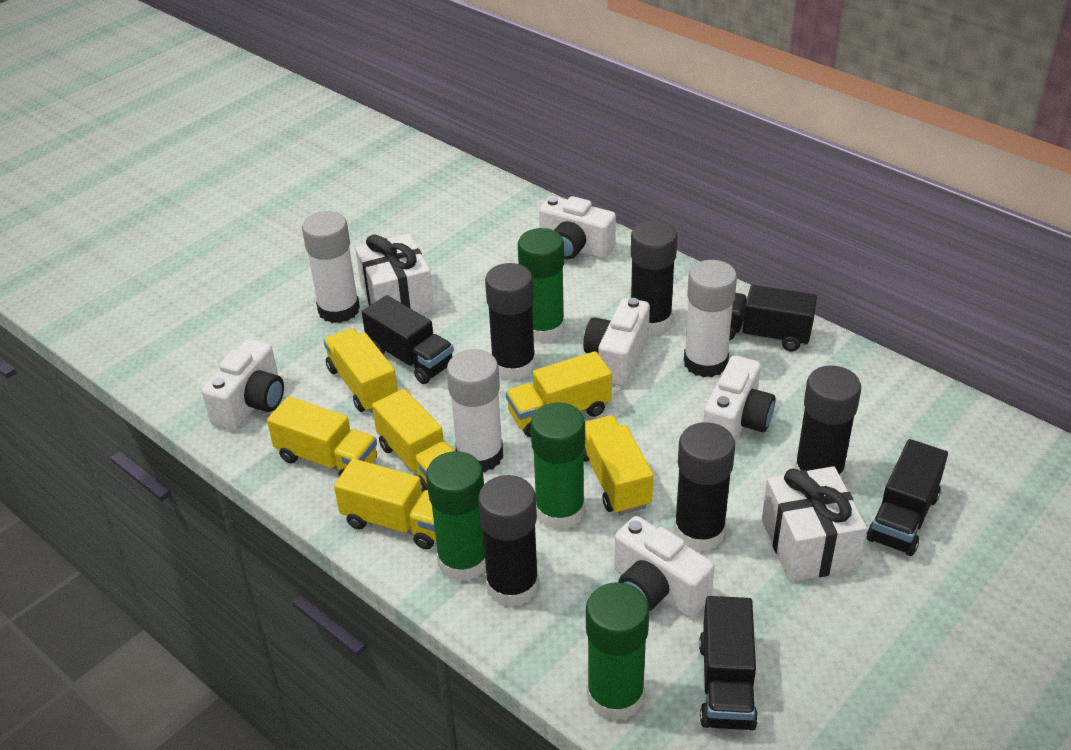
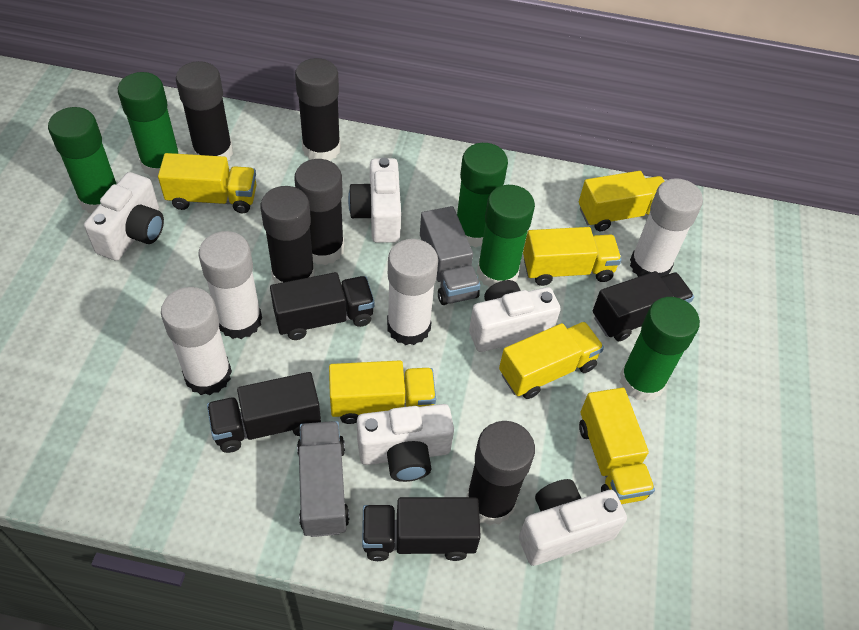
green glue stick: 4 -> 5
grey truck: 0 -> 2
white gift: 2 -> 0
white glue stick: 3 -> 4

